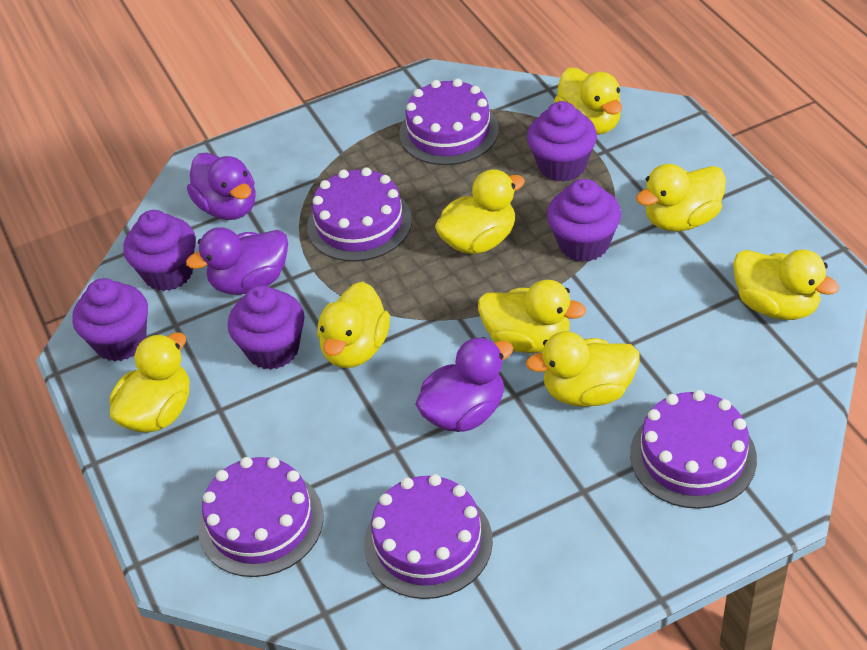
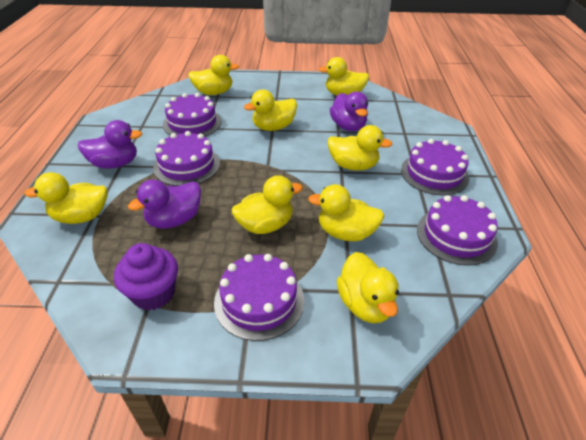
purple cupcake: 5 -> 1

